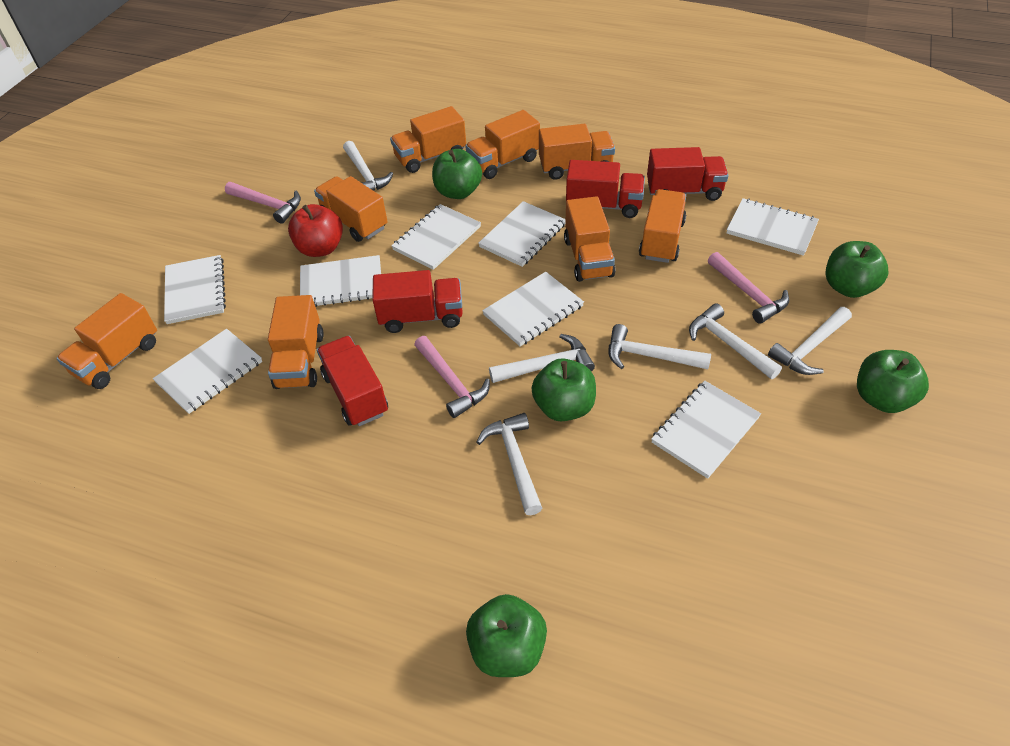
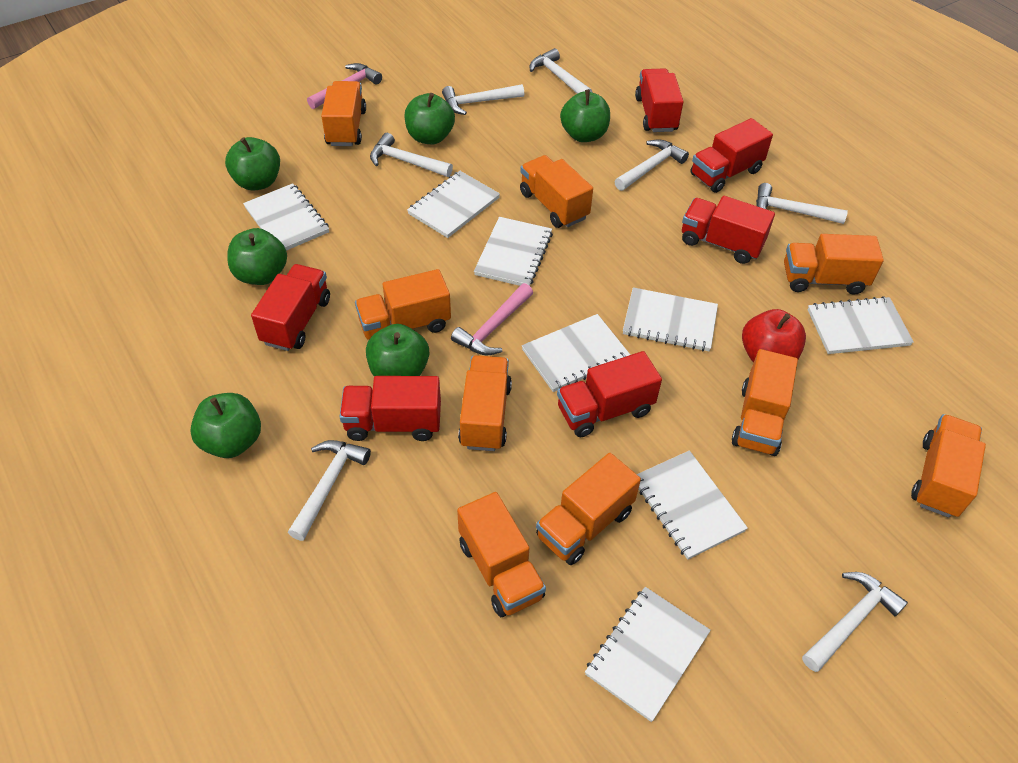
green apple: 5 -> 6
orange truck: 8 -> 9
pink hammer: 3 -> 2
red truck: 4 -> 6
white hammer: 6 -> 7

